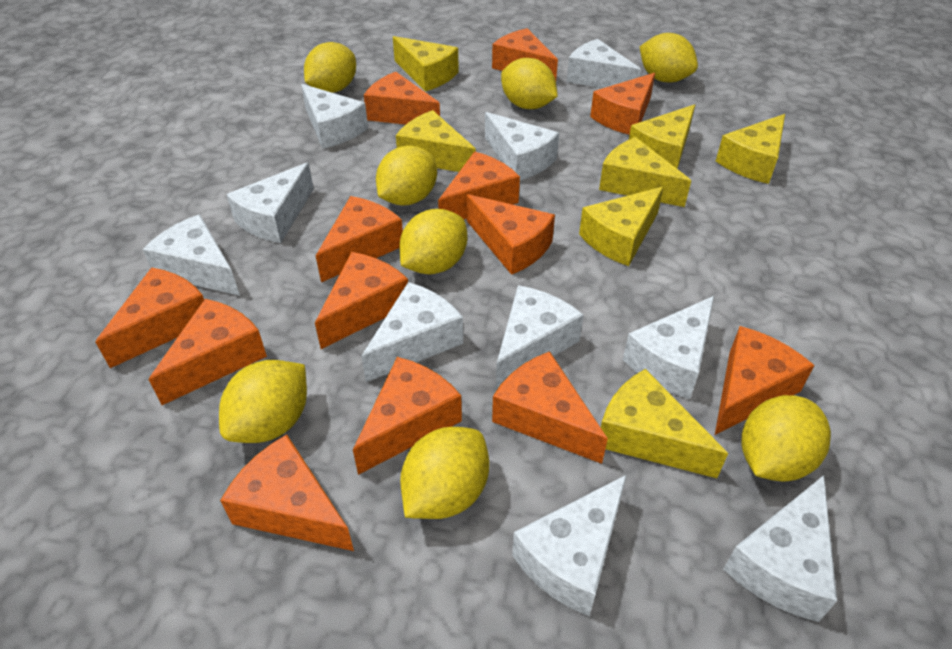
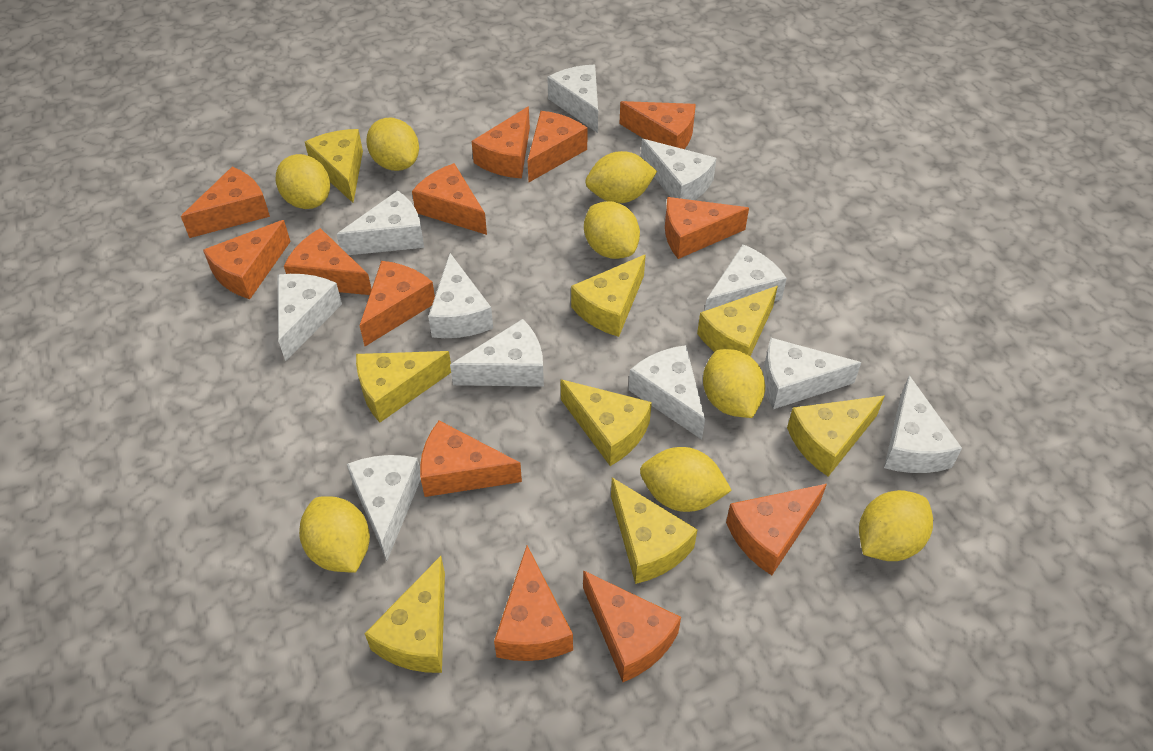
white cheese: 10 -> 11
yellow cheese: 7 -> 8

